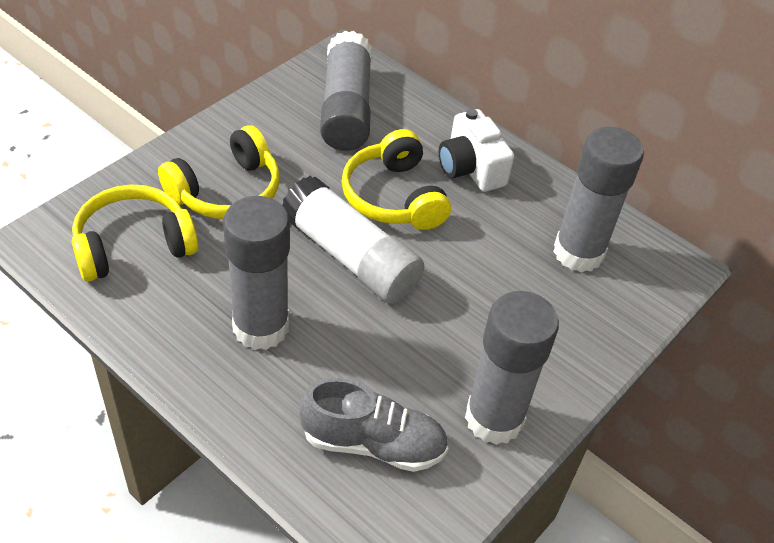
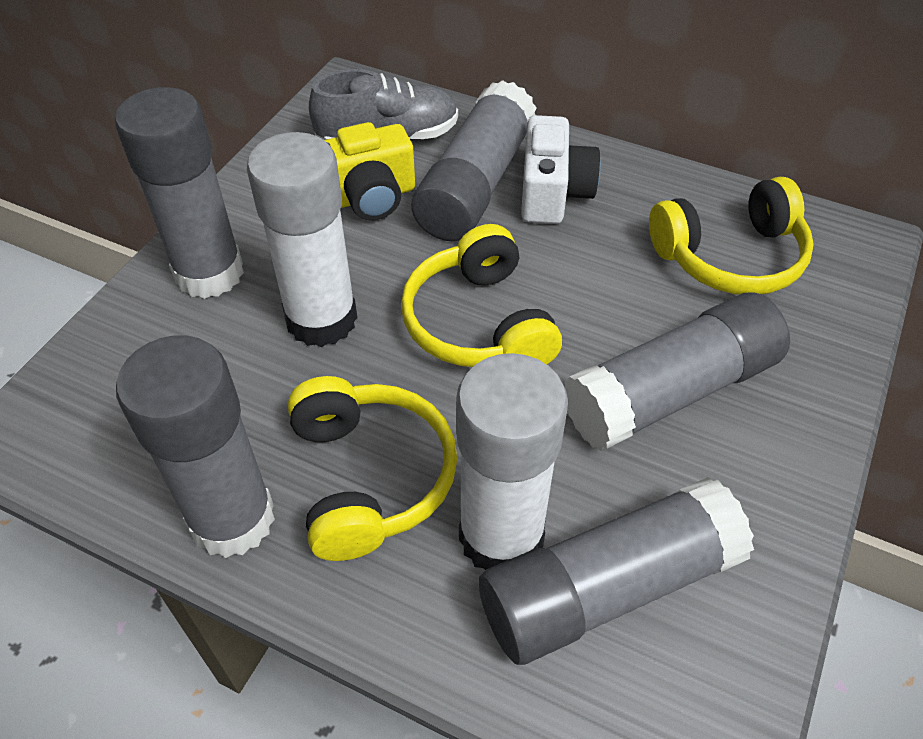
grey glue stick: 4 -> 5
white glue stick: 1 -> 2
yellow camera: 0 -> 1

